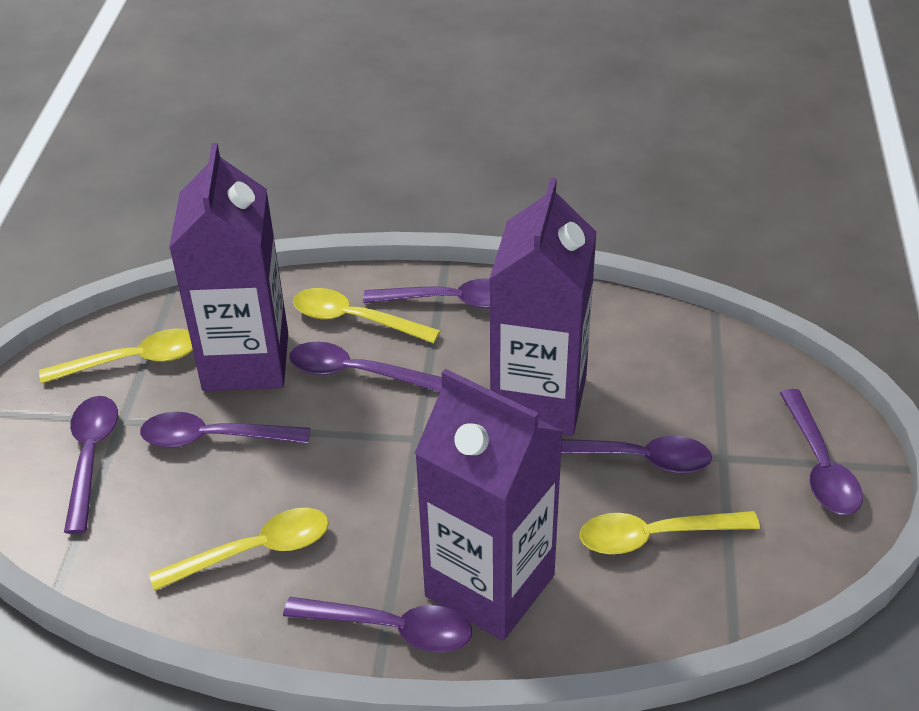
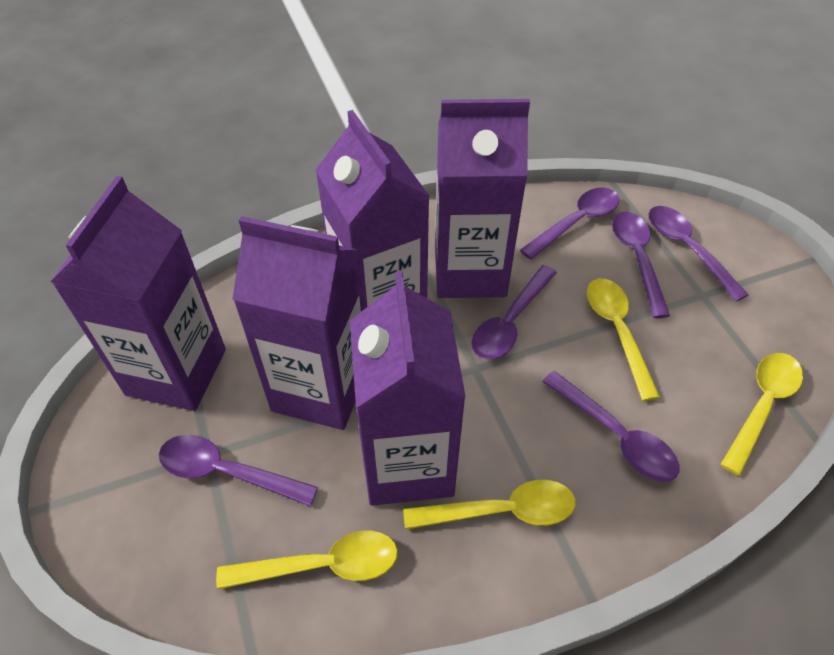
purple carton: 3 -> 5
purple spoon: 7 -> 6

